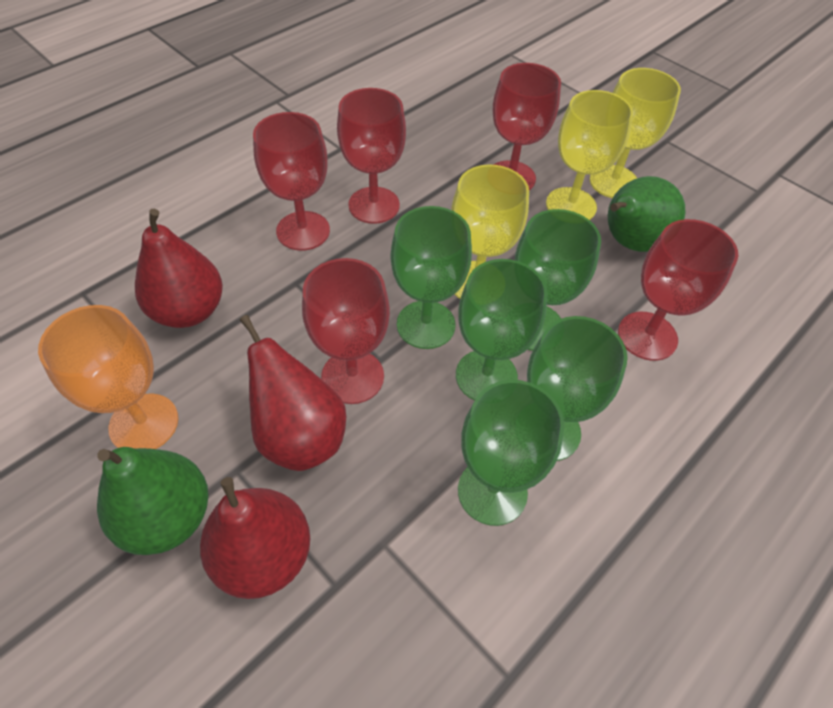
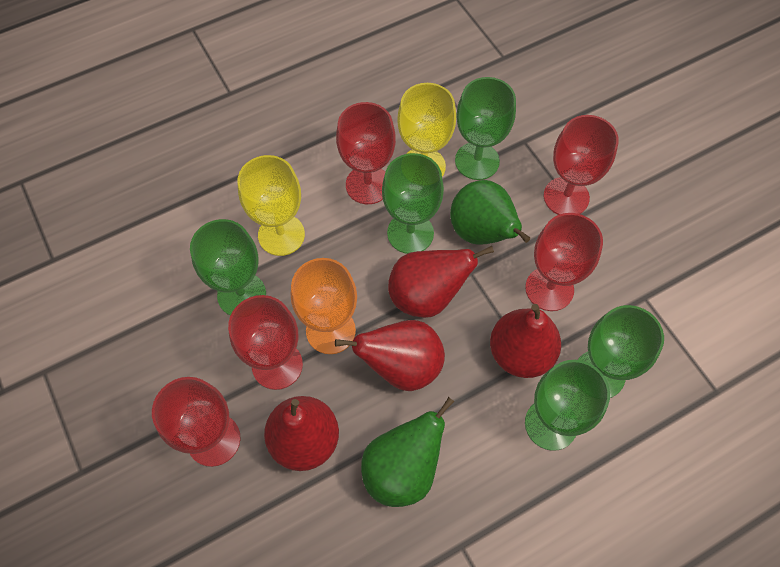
red pear: 3 -> 4
yellow goblet: 3 -> 2

